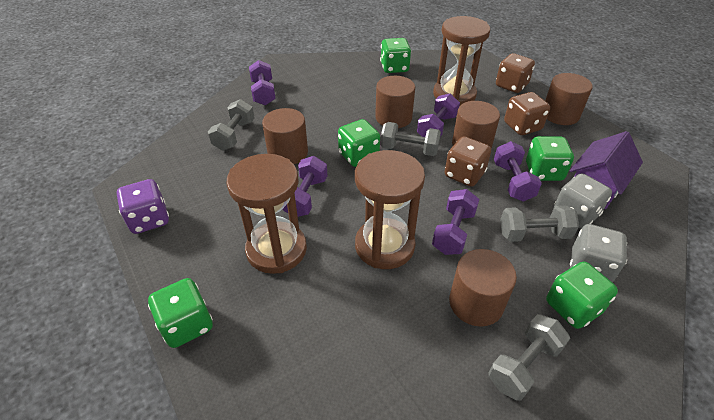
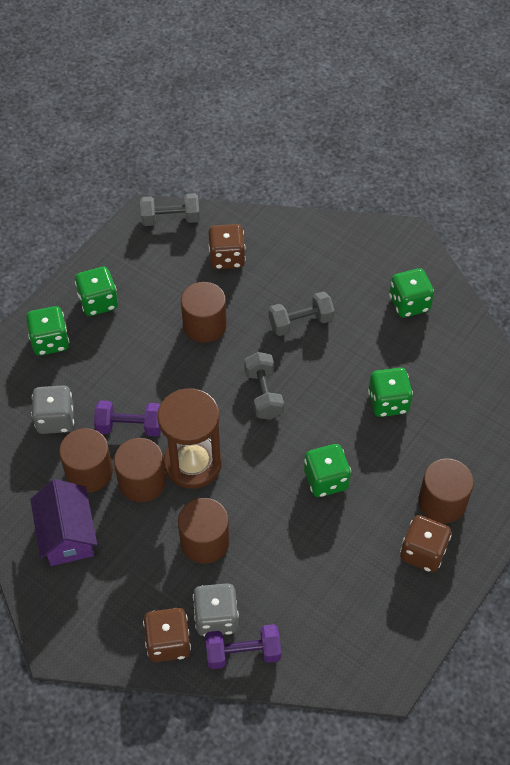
brown hourglass: 3 -> 1
grey dumbbell: 4 -> 3
purple dice: 1 -> 0
purple dumbbell: 5 -> 2

